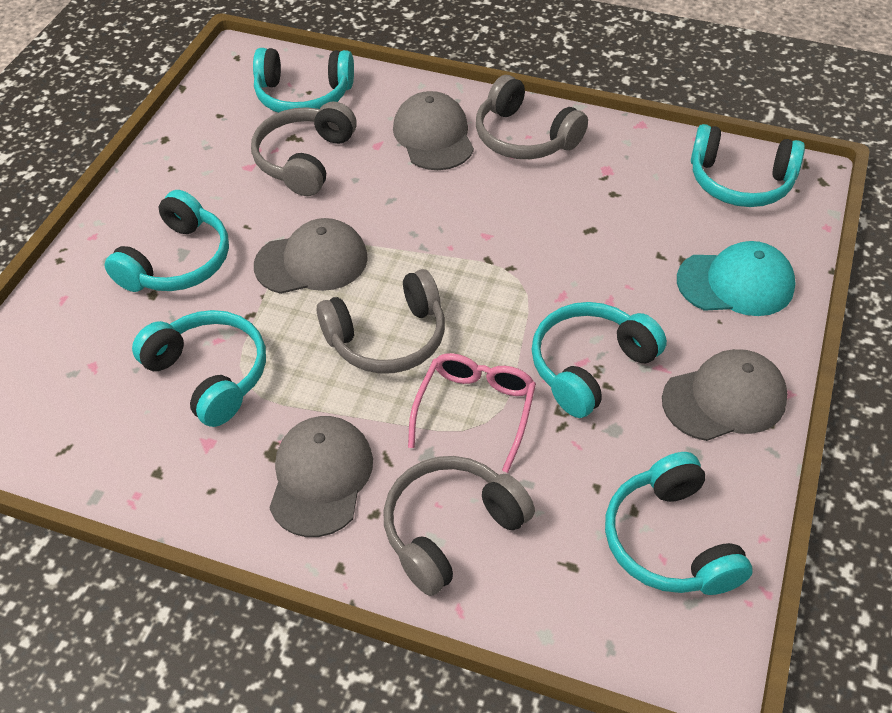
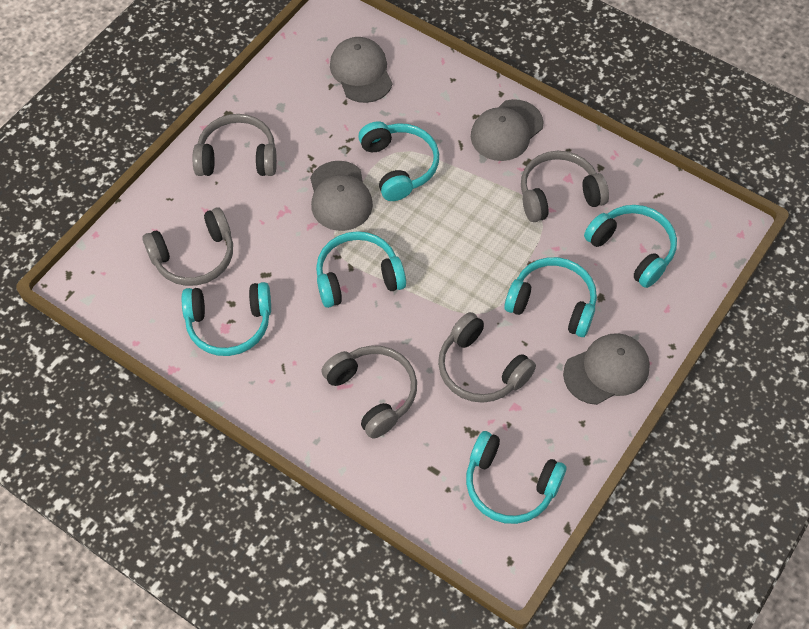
grey headphones: 4 -> 5
pink glasses: 1 -> 0
turquoise cap: 1 -> 0

